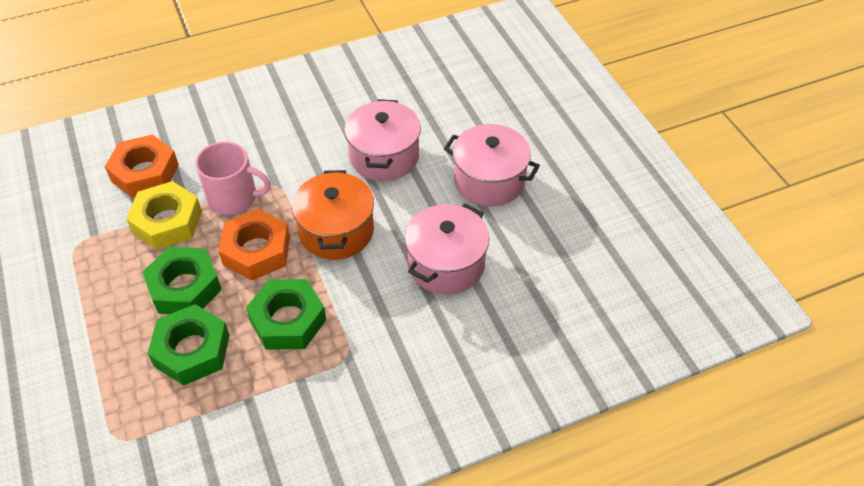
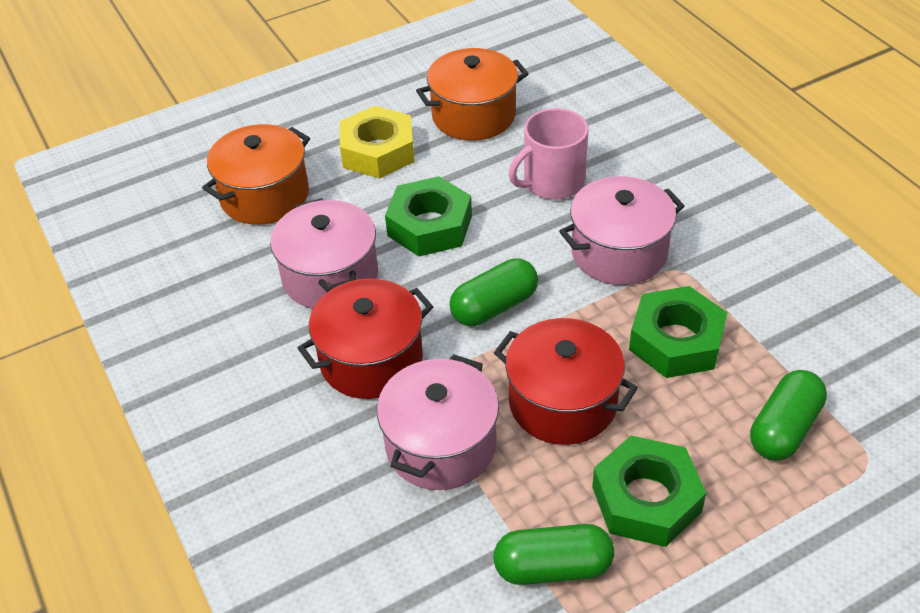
green capsule: 0 -> 3
orange nut: 2 -> 0
orange pot: 1 -> 2
red pot: 0 -> 2

